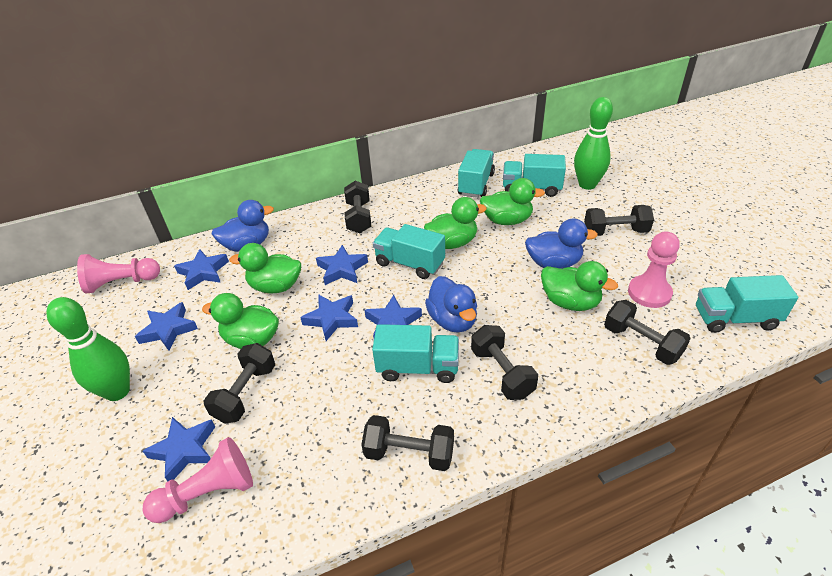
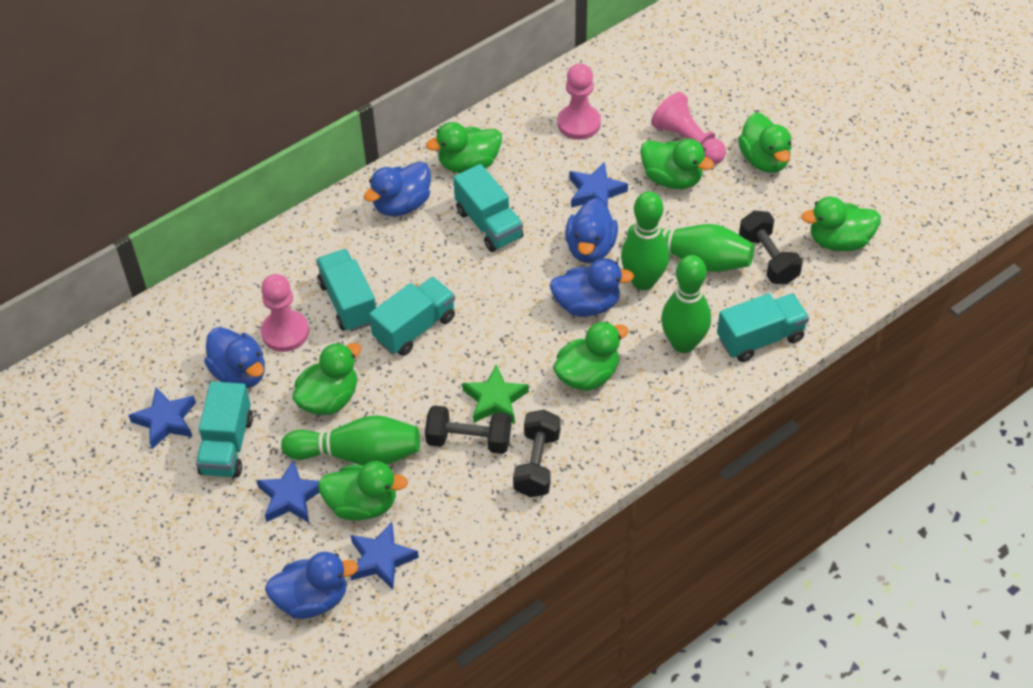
black dumbbell: 6 -> 3
blue duck: 3 -> 5
blue star: 6 -> 4
green bowling pin: 2 -> 4
green duck: 5 -> 7
green star: 0 -> 1

